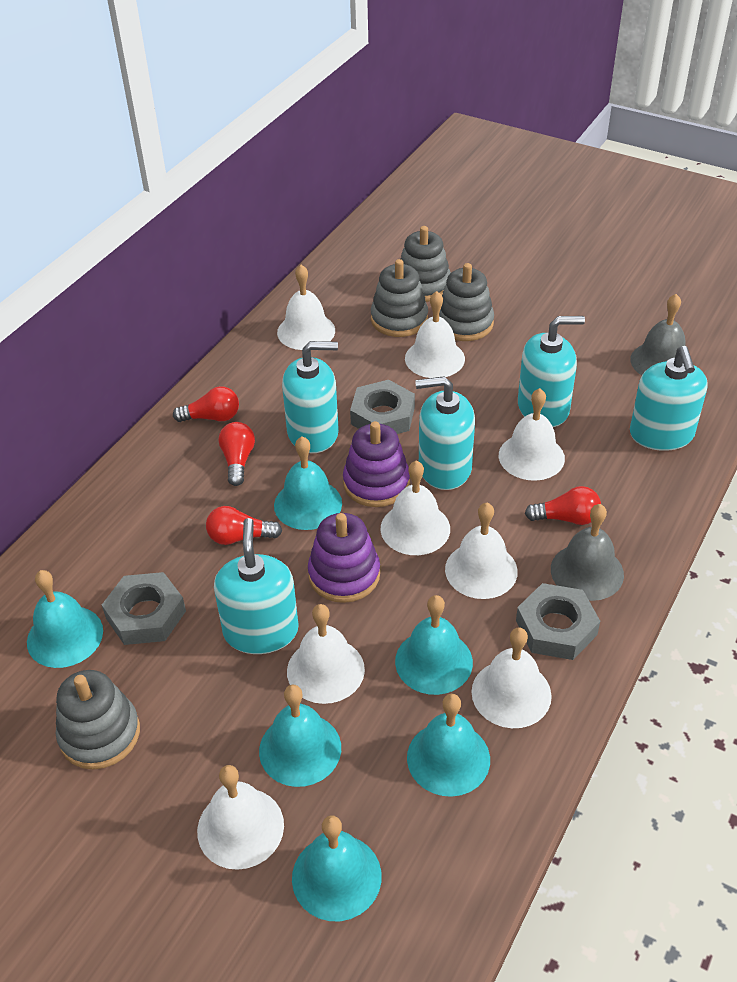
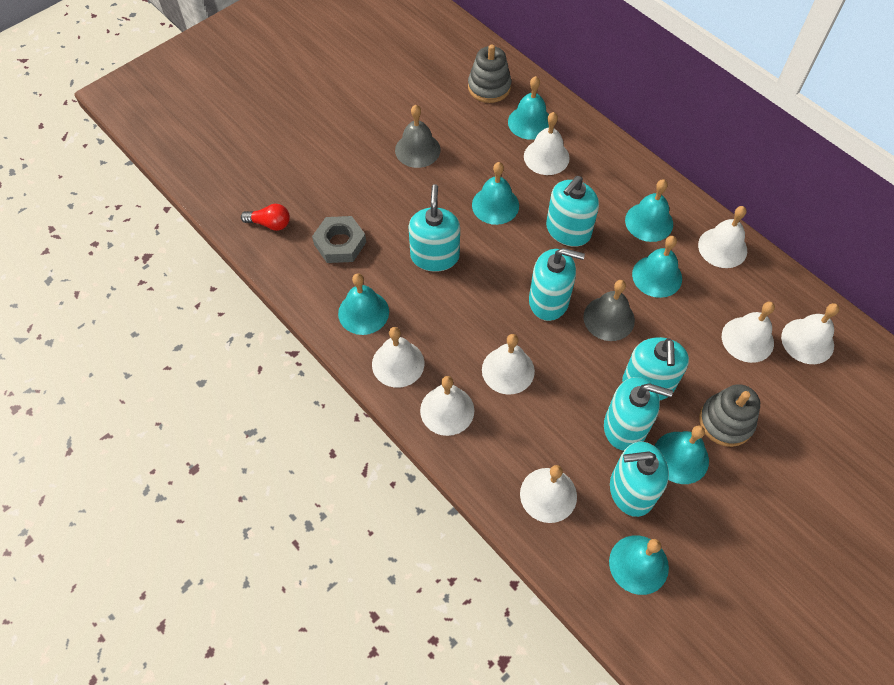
grey nut: 3 -> 1
grey stacking toy: 4 -> 2
purple stacking toy: 2 -> 0
red light bulb: 4 -> 1
turquoise bell: 6 -> 7
turquoise soap dispenser: 5 -> 6

